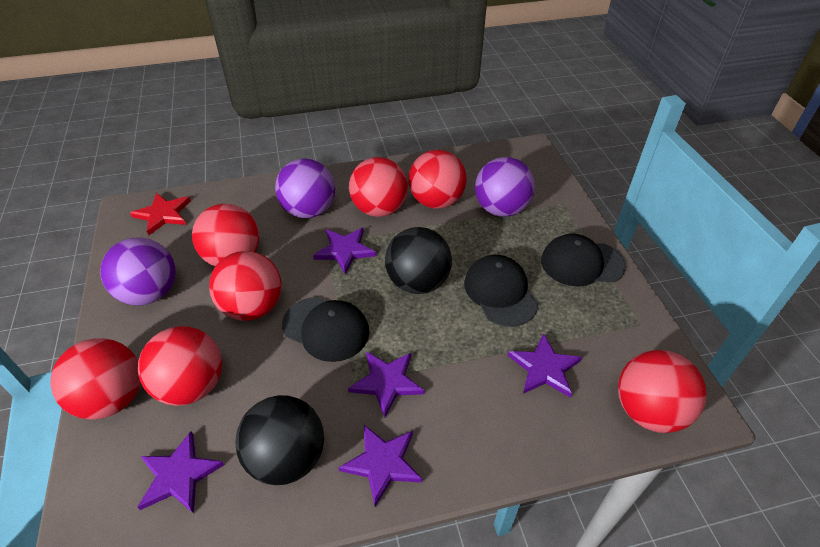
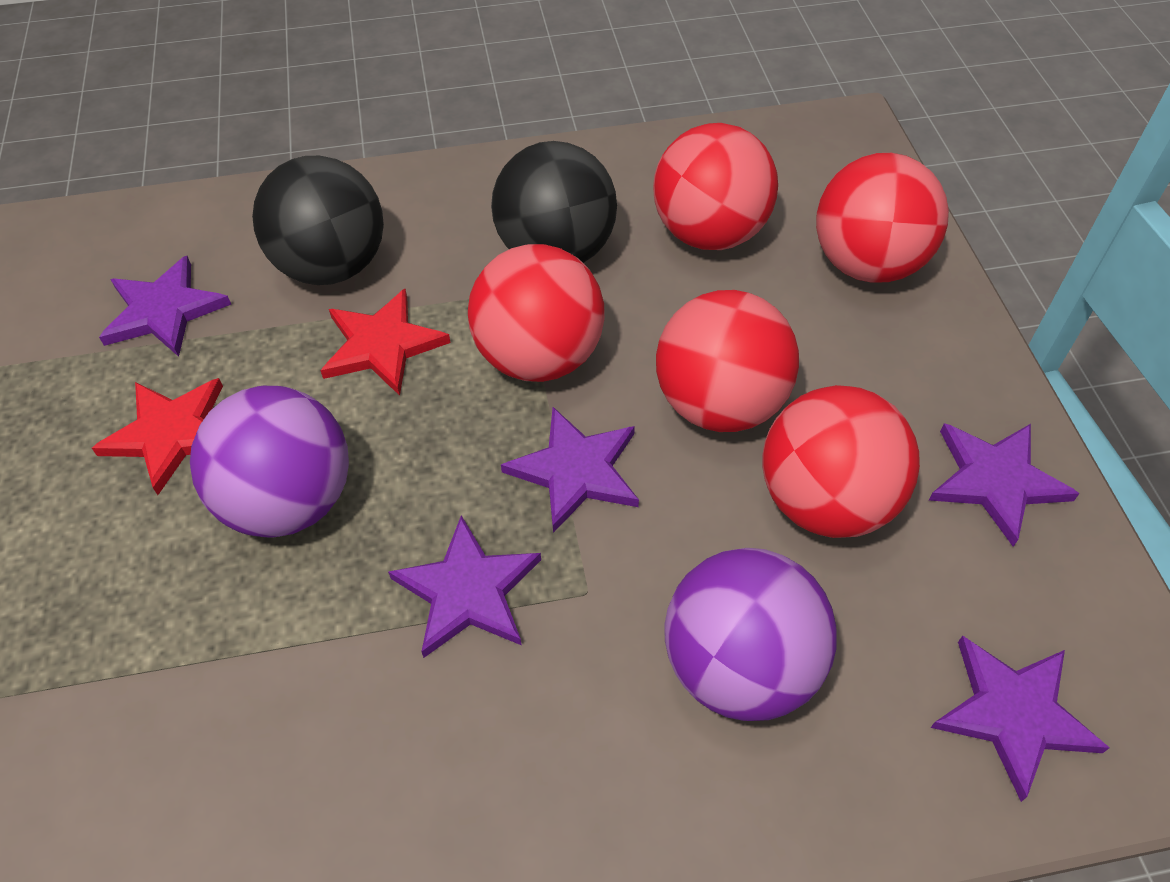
black cap: 3 -> 0
purple ball: 3 -> 2
red ball: 7 -> 5
red star: 1 -> 2

